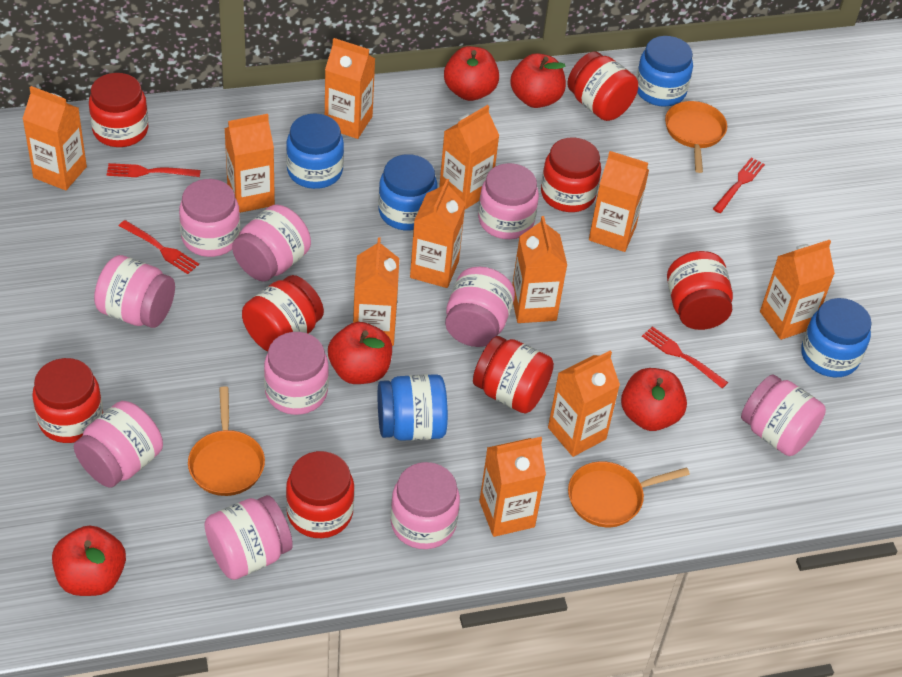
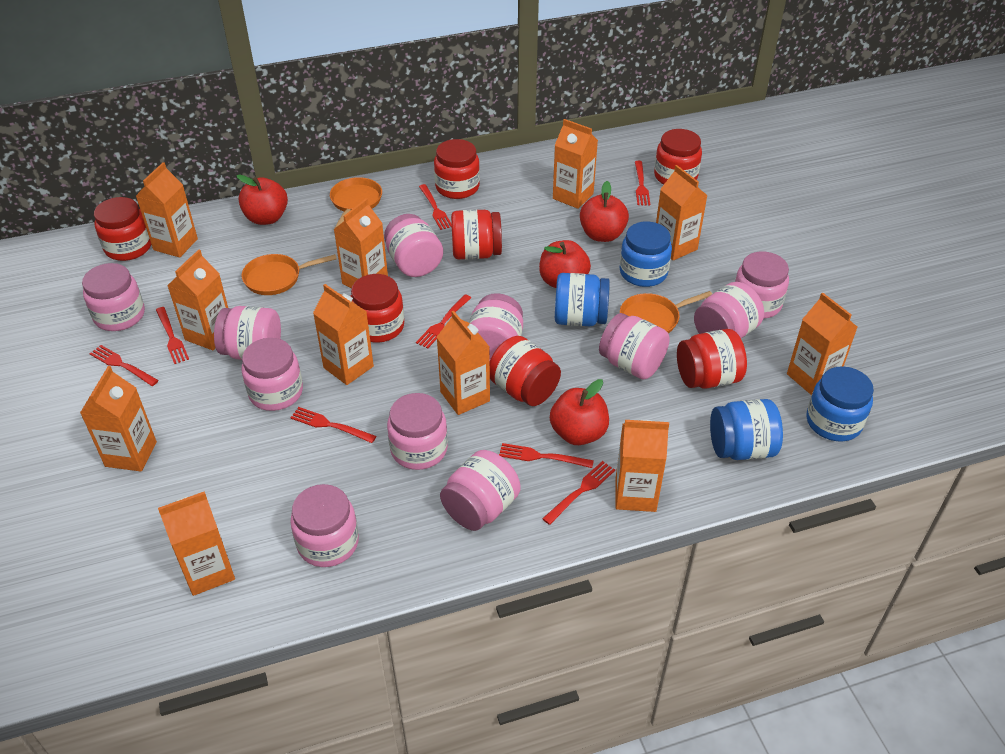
blue jar: 5 -> 4
pink jar: 10 -> 11
red apple: 5 -> 4
red fork: 4 -> 8
red jar: 8 -> 7

